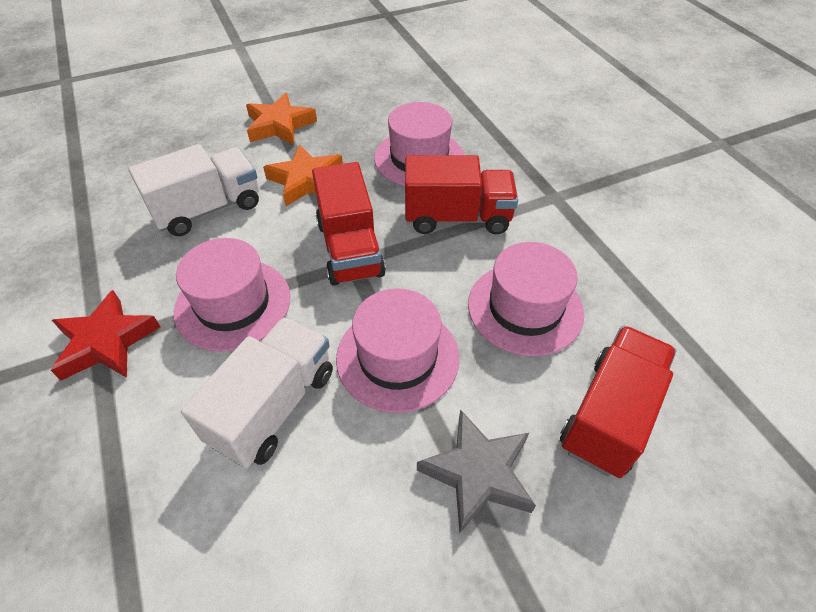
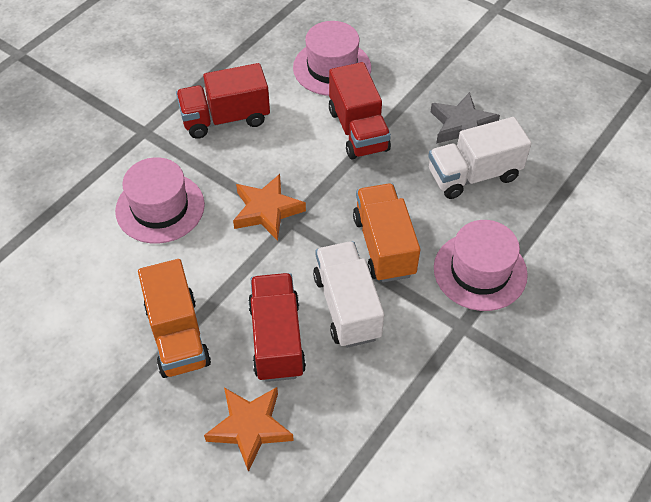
orange truck: 0 -> 2
pink hat: 4 -> 3
red star: 1 -> 0

